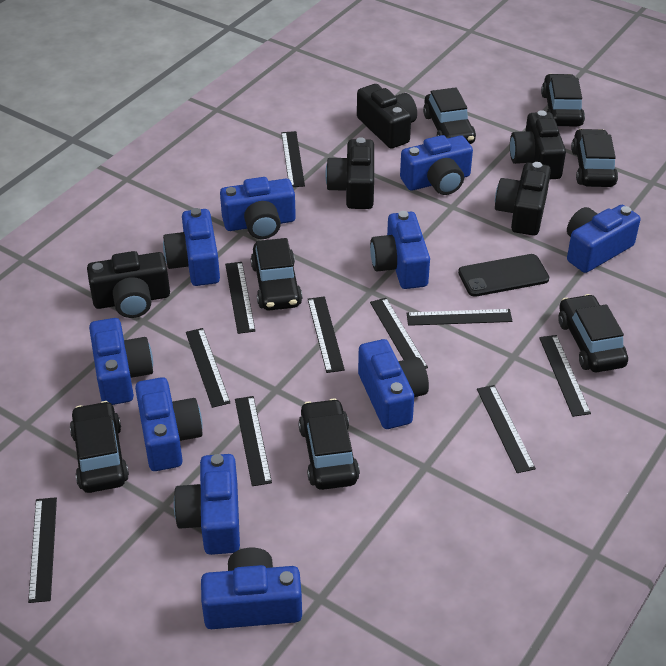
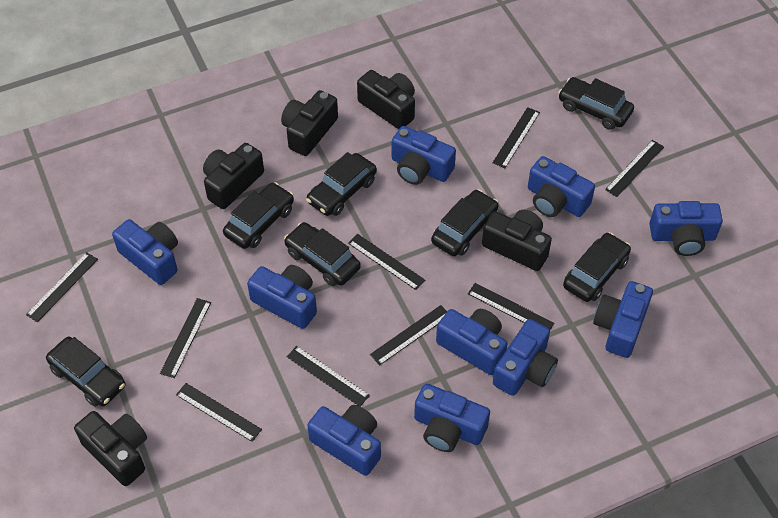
black phone: 1 -> 0
black ruler: 10 -> 9

